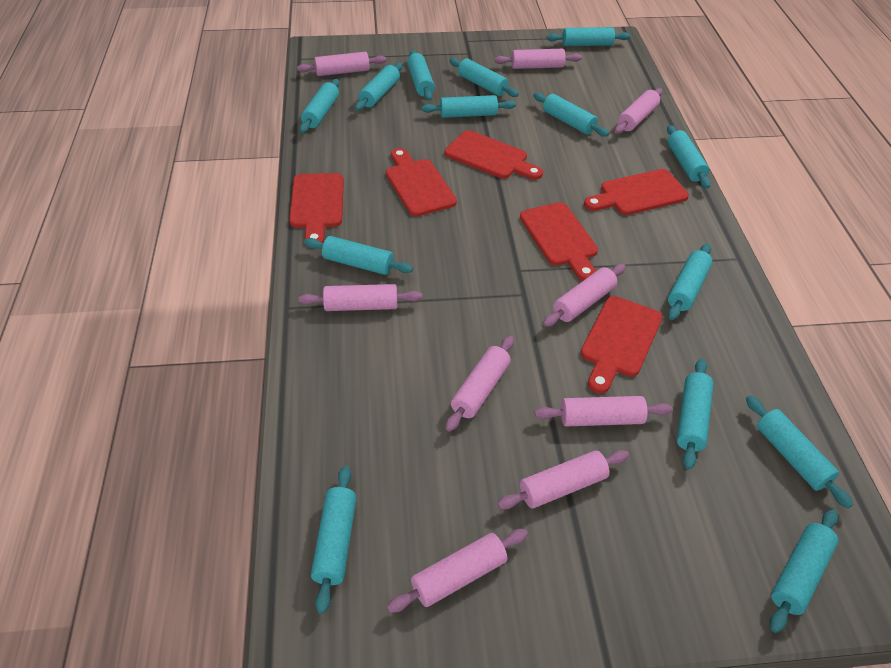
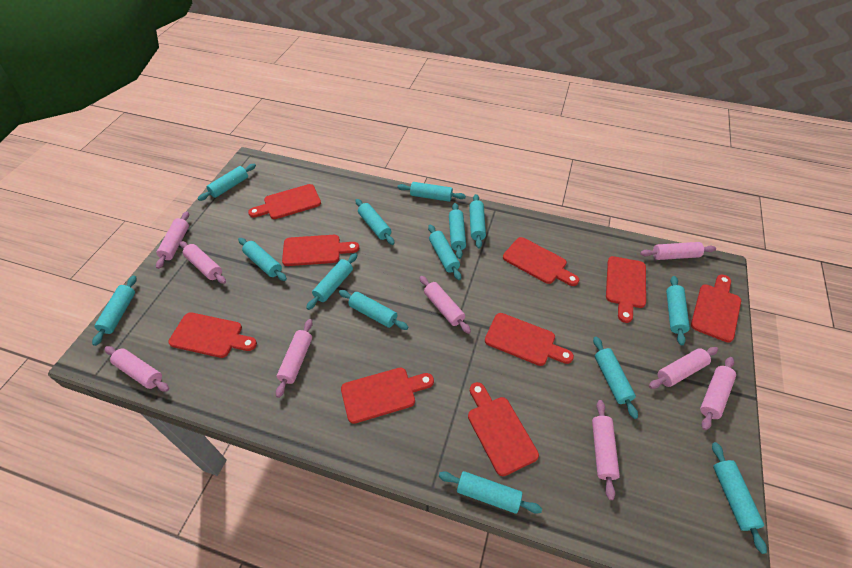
red cutting board: 6 -> 9

